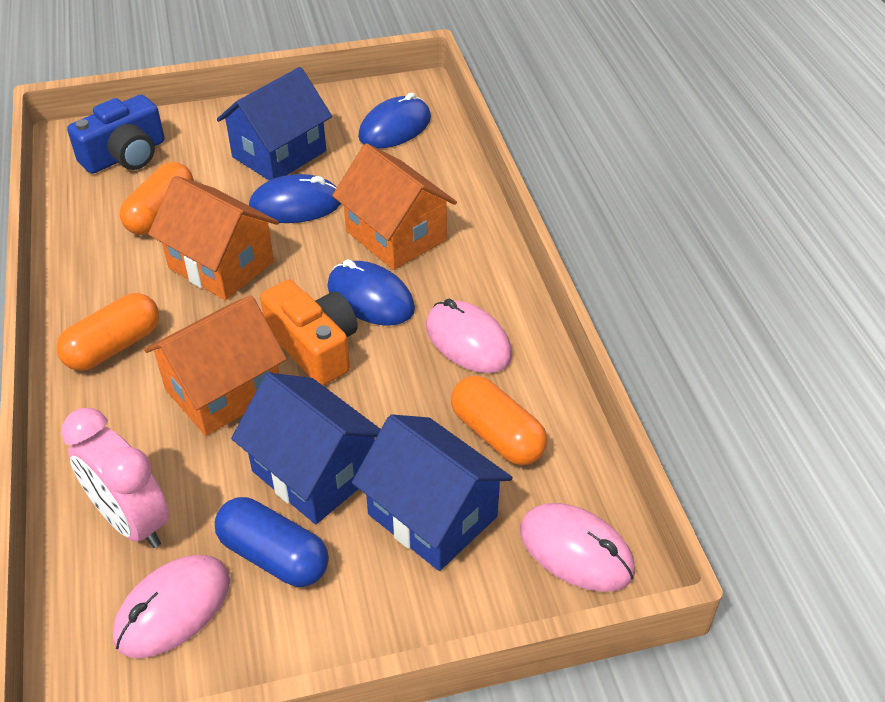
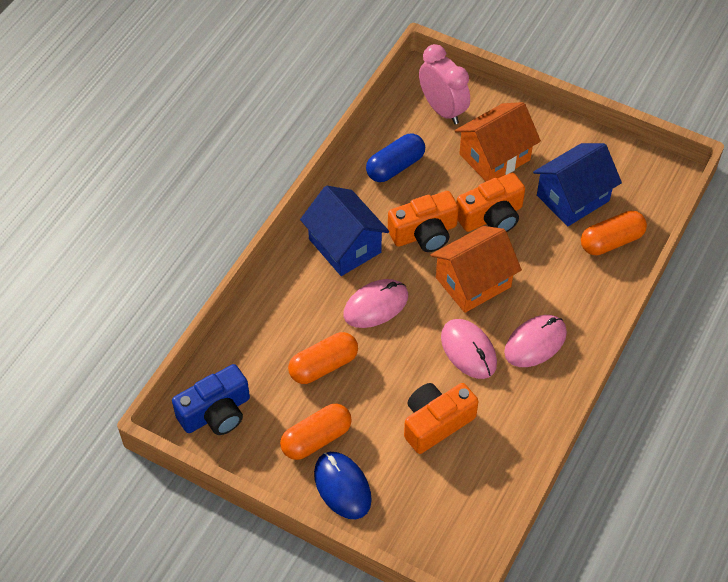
blue house: 3 -> 2
blue mouse: 3 -> 1
orange camera: 1 -> 3
orange house: 3 -> 2

